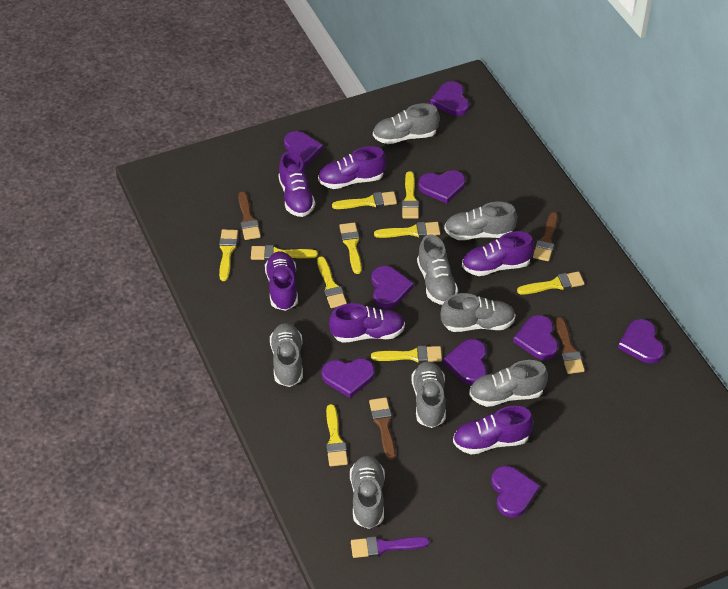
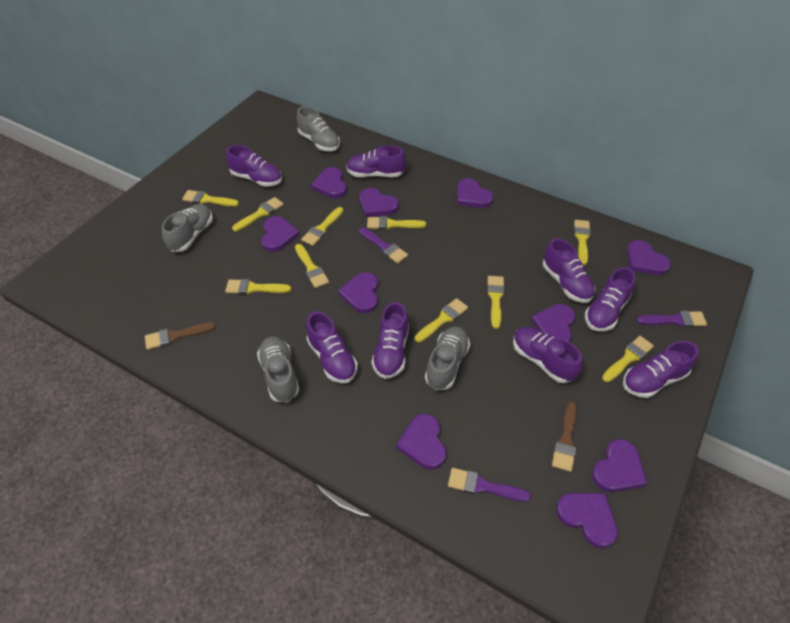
brown brush: 4 -> 2
grey shoe: 8 -> 4
purple brush: 1 -> 3
purple heart: 9 -> 10
purple shoe: 6 -> 8

